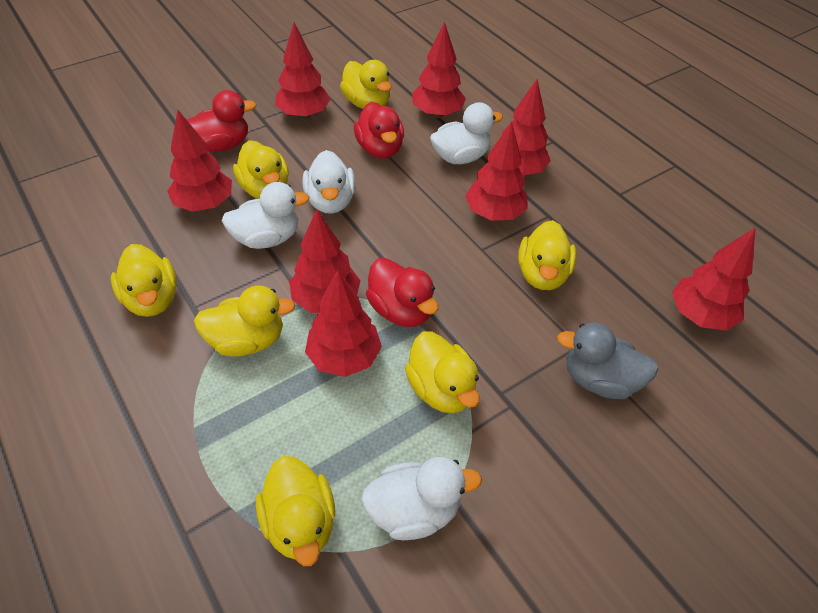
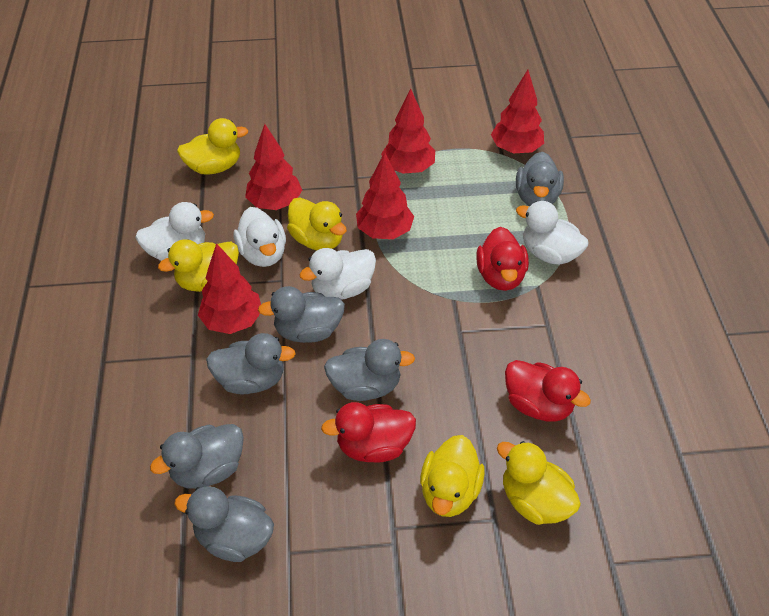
grey duck: 1 -> 6
red tree: 8 -> 5
yellow duck: 7 -> 5

